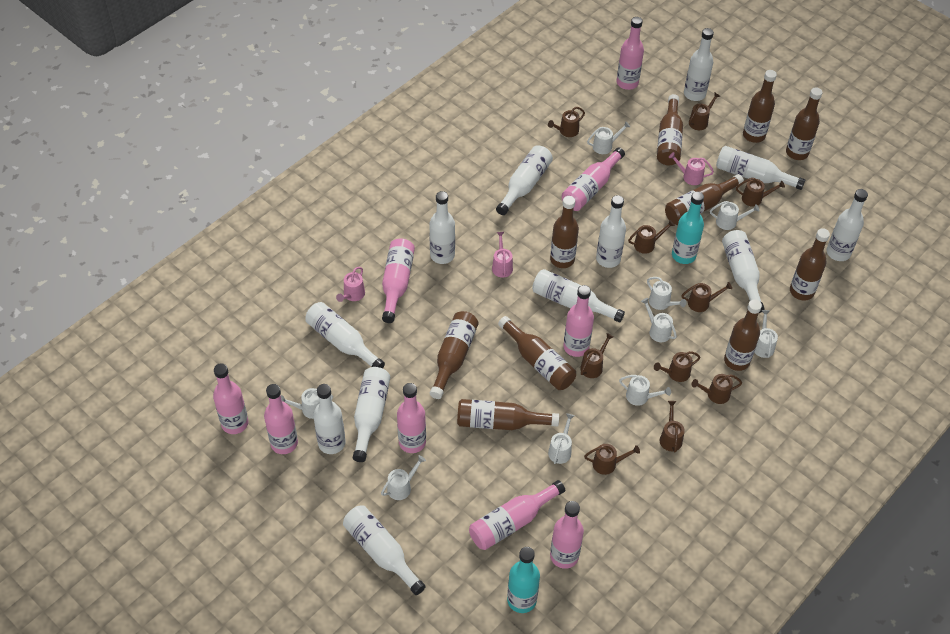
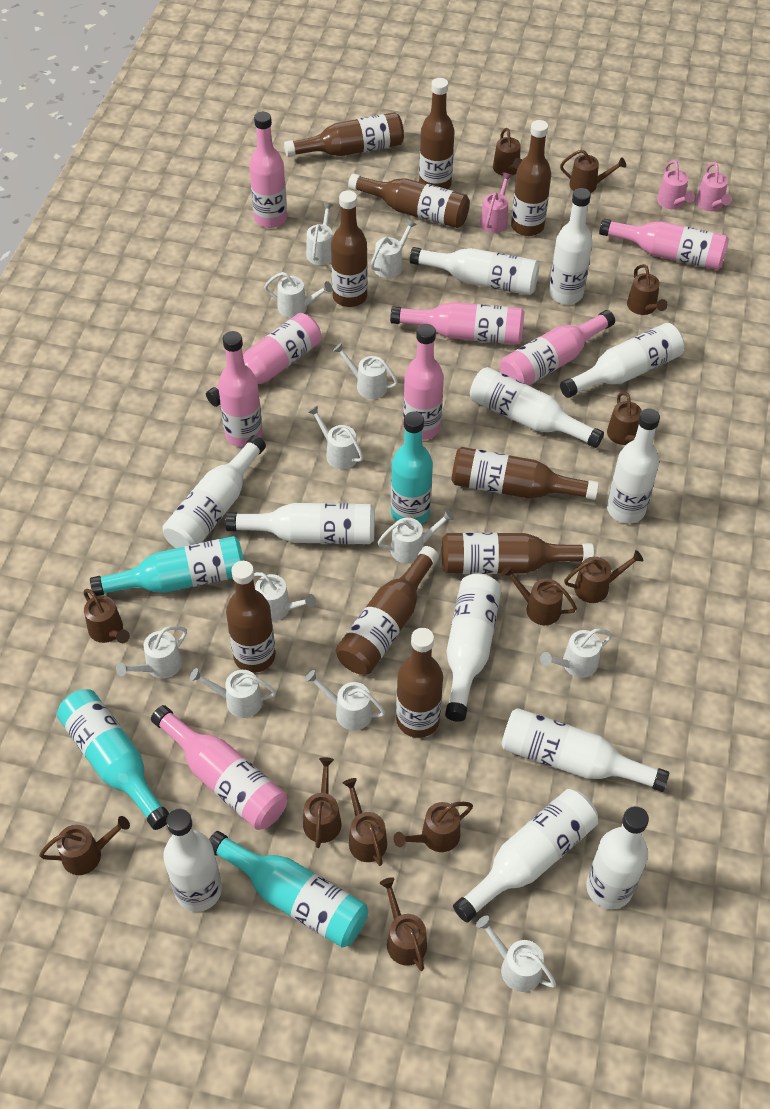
brown watering can: 10 -> 12
pink bottle: 9 -> 8
turquoise bottle: 2 -> 4
white watering can: 9 -> 12

